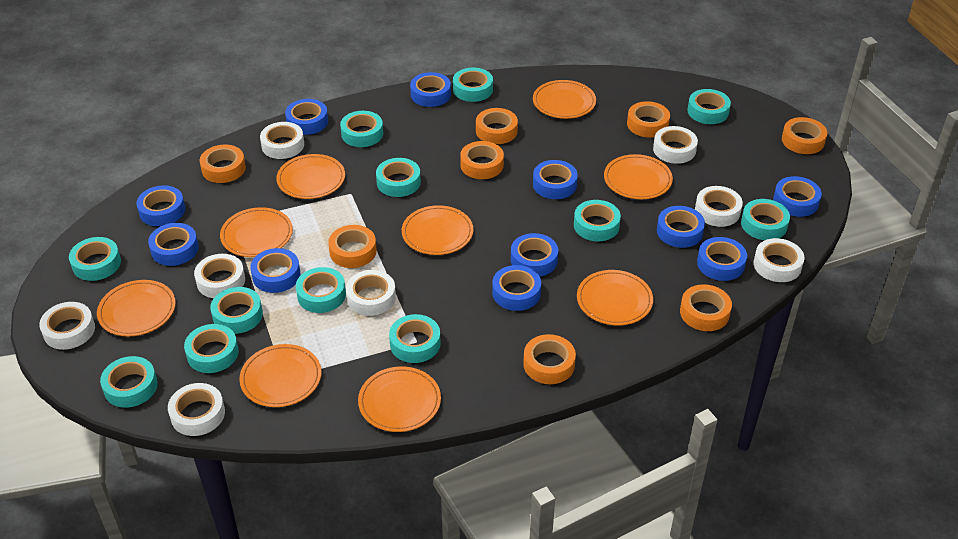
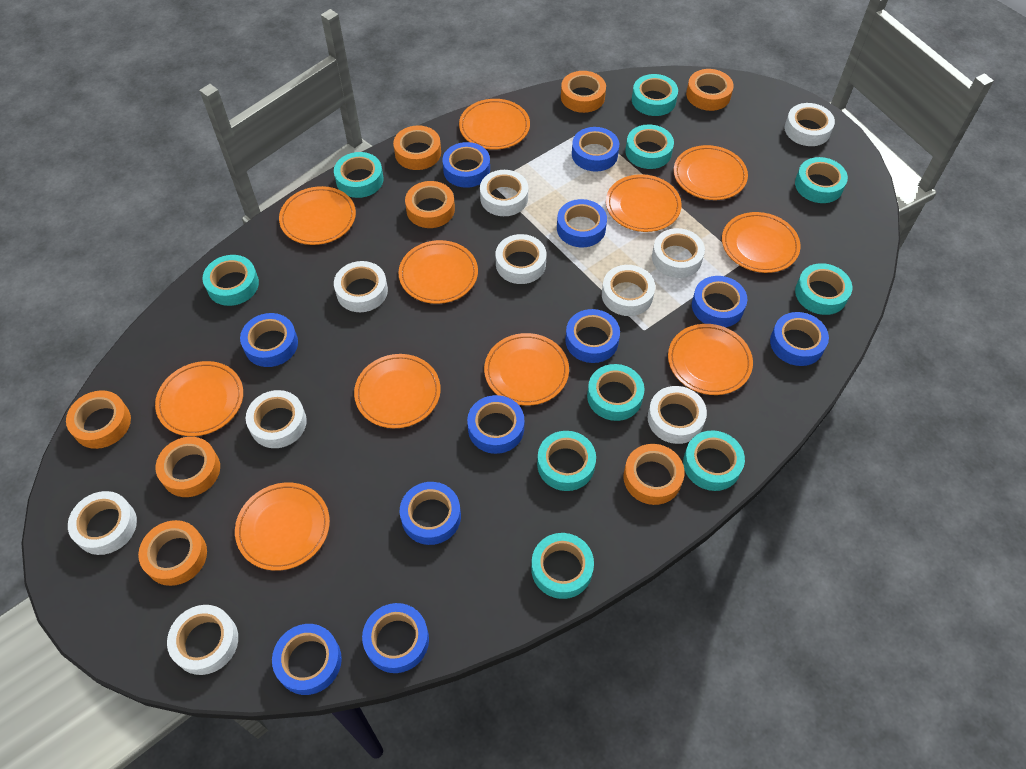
orange plate: 9 -> 11
turquoise tape: 12 -> 10
white tape: 8 -> 10

